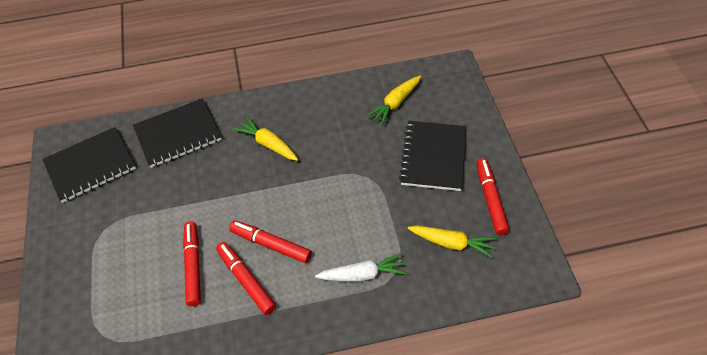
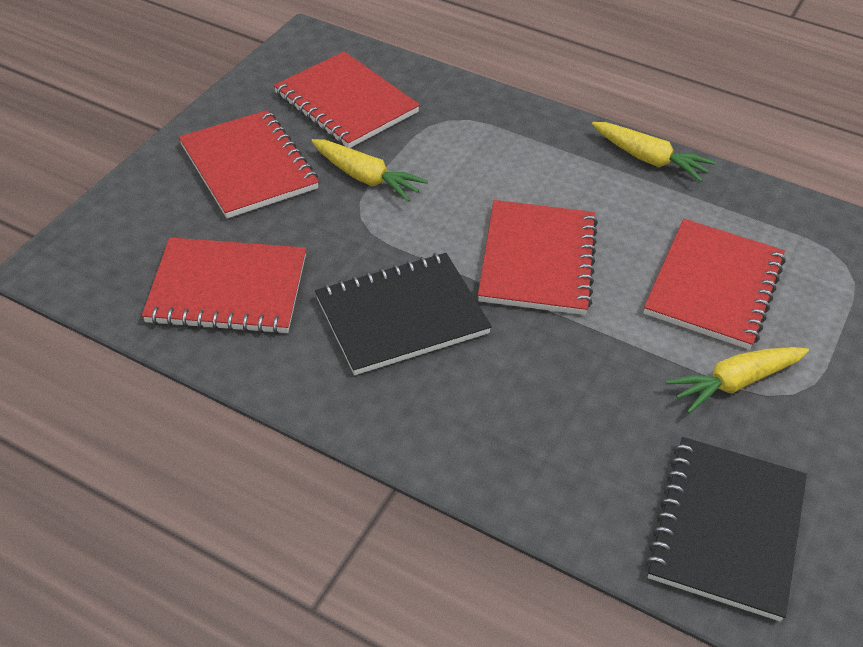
black notebook: 3 -> 2
red marker: 4 -> 0
red notebook: 0 -> 5
white carrot: 1 -> 0

